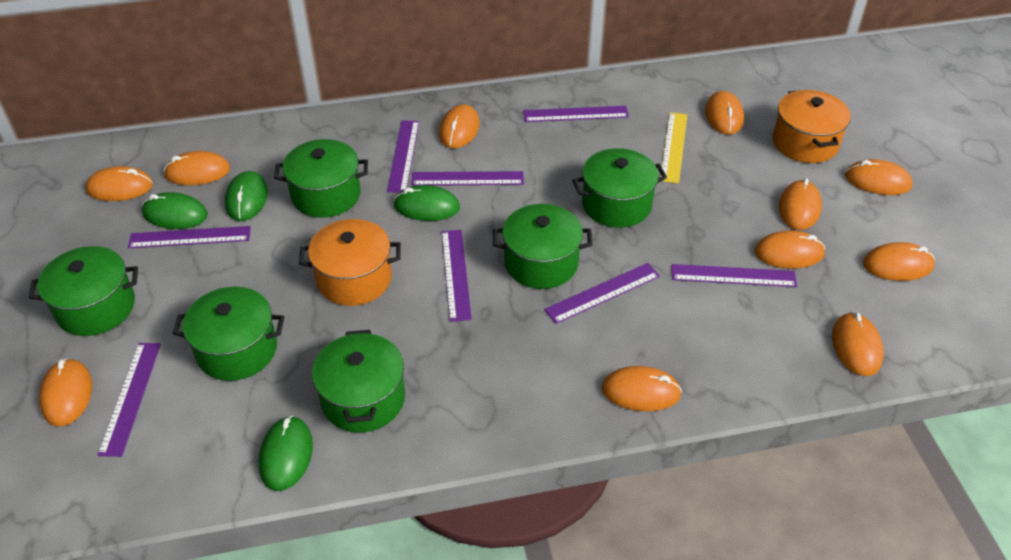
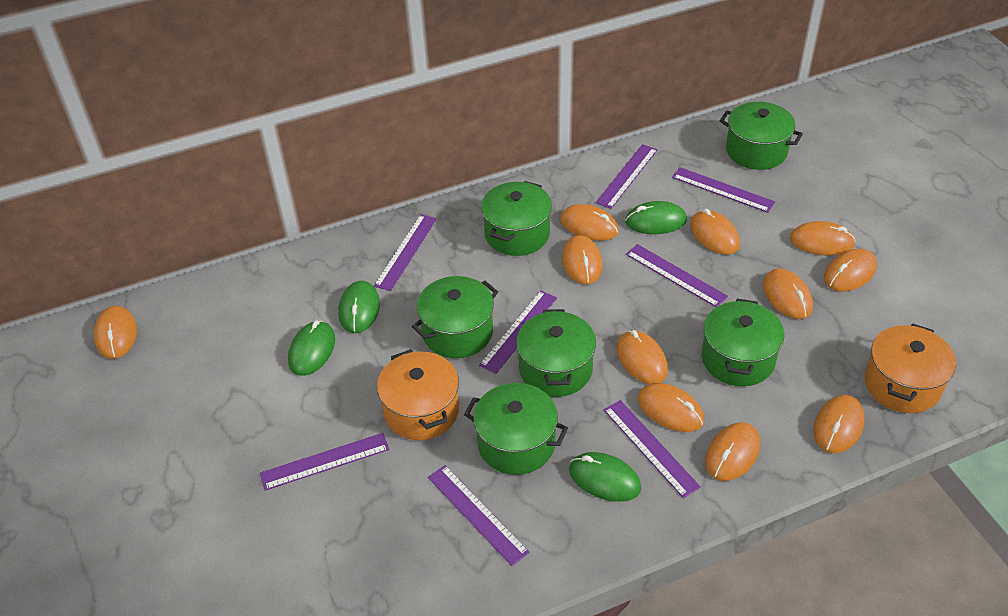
yellow ruler: 1 -> 0

